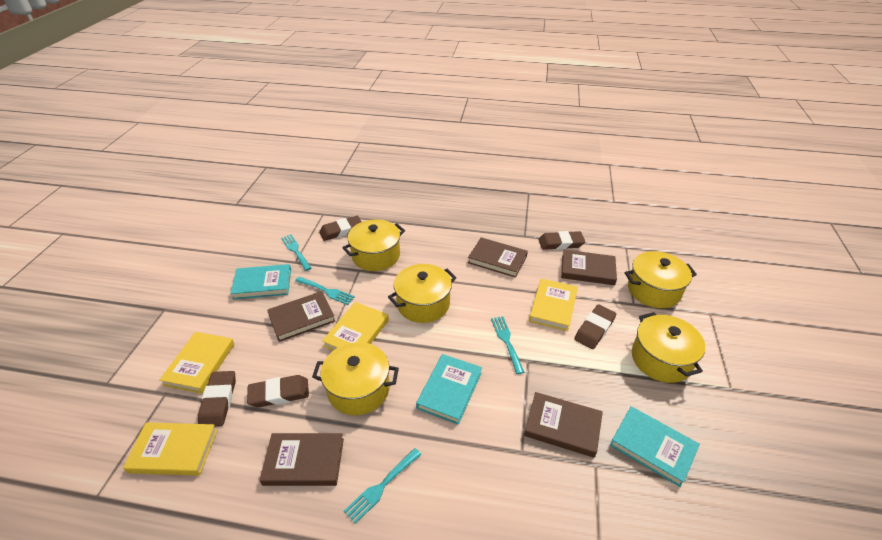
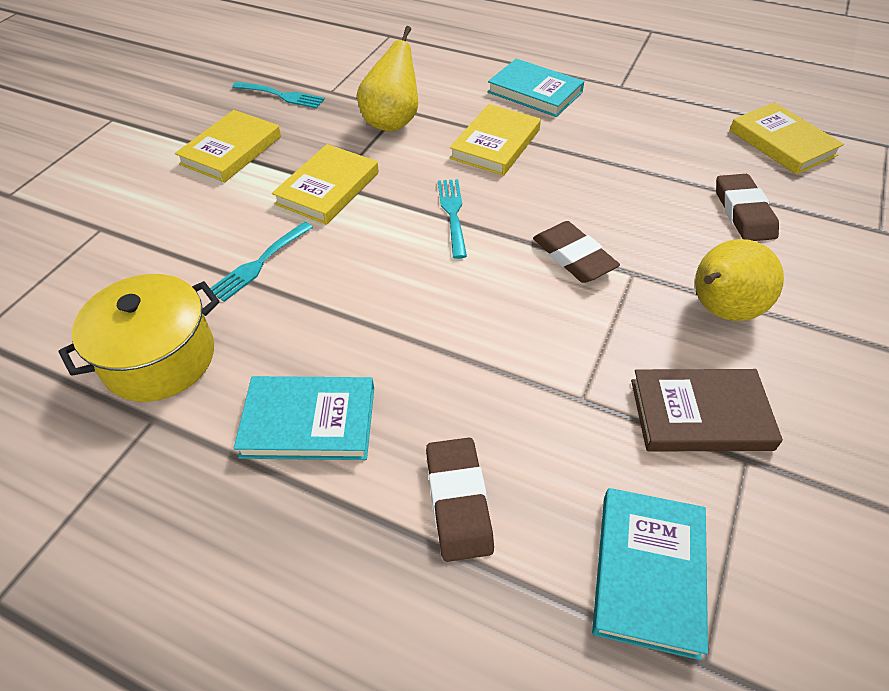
brown book: 5 -> 1
brown eraser: 5 -> 3
turquoise fork: 4 -> 3
yellow pear: 0 -> 2
yellow pot: 5 -> 1

